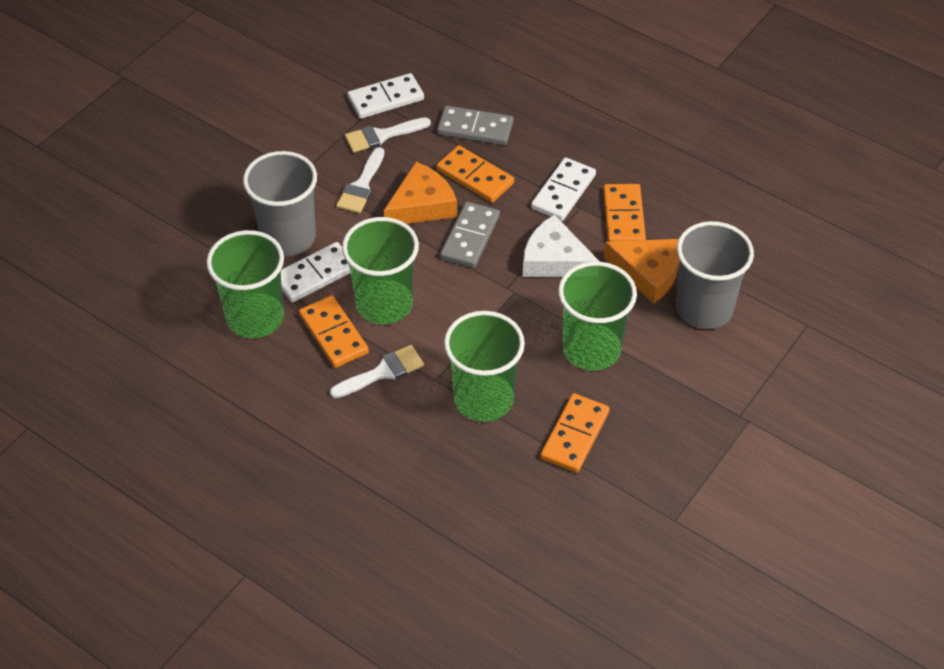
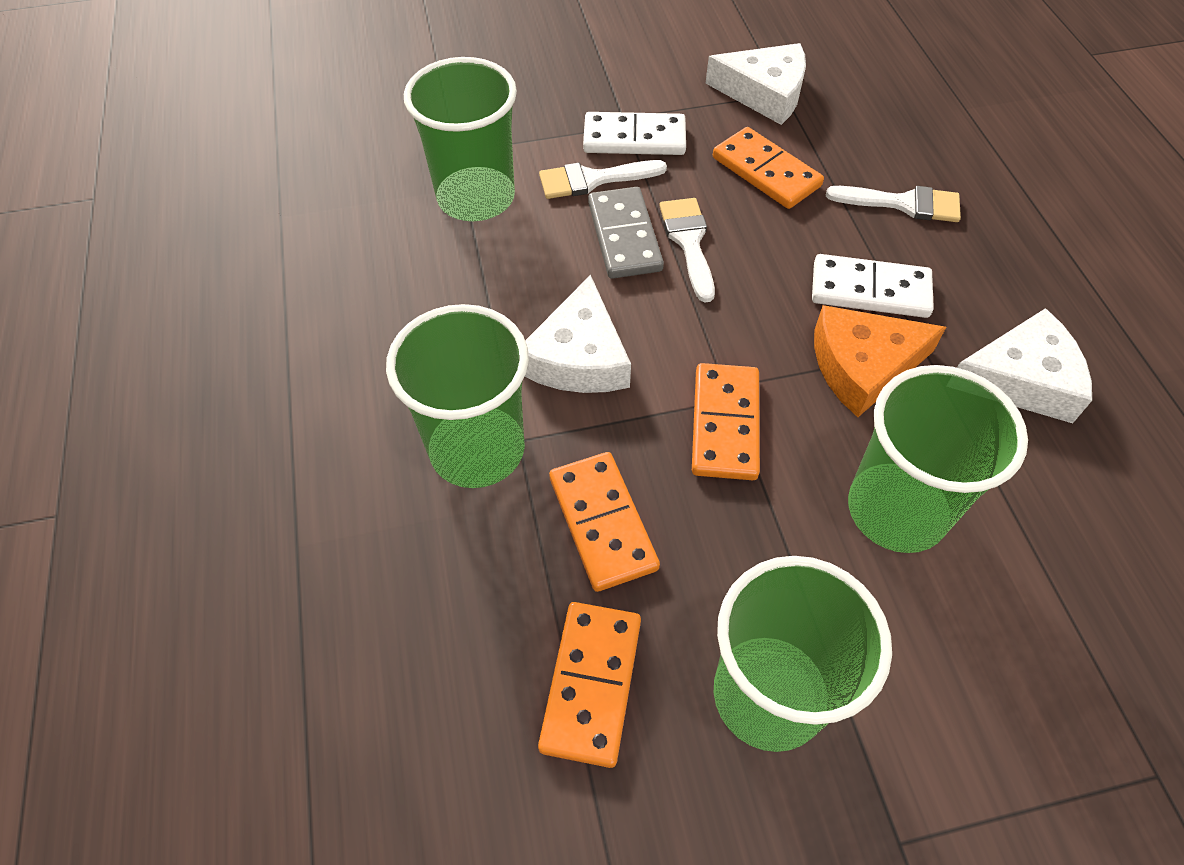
grey cup: 2 -> 0
grey domino: 2 -> 1
orange cheese: 2 -> 1
white cheese: 1 -> 3
white domino: 3 -> 2

